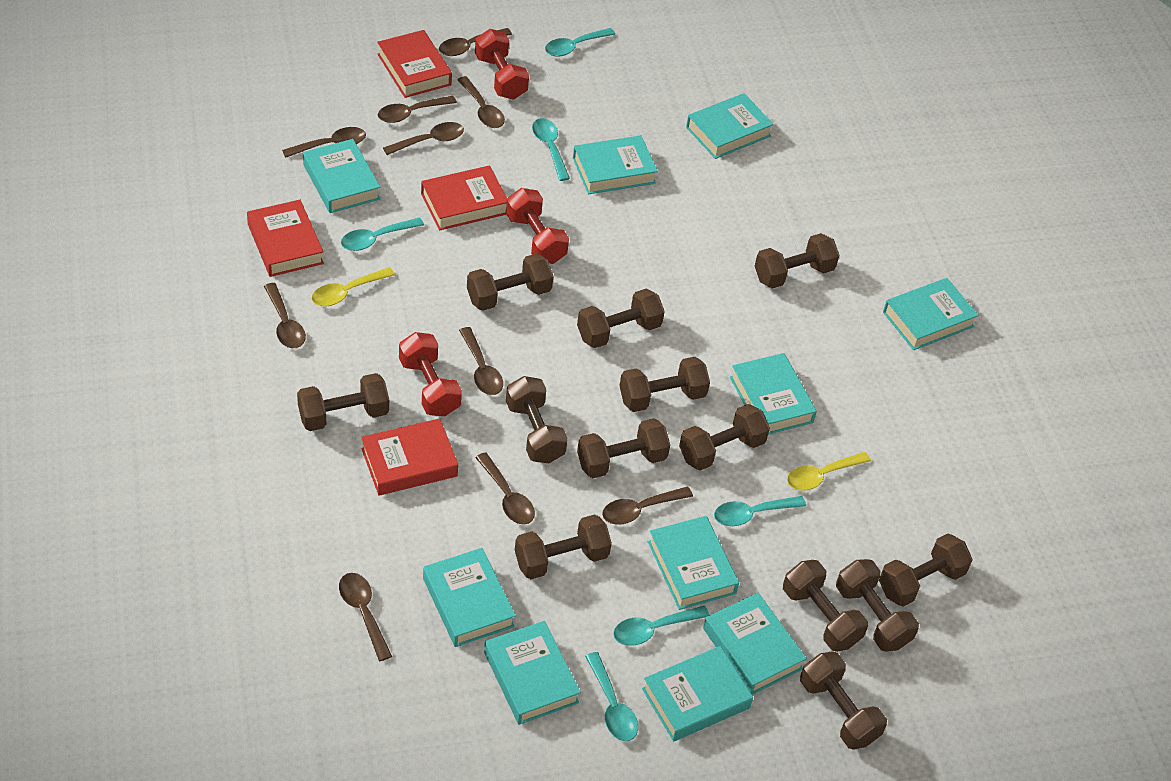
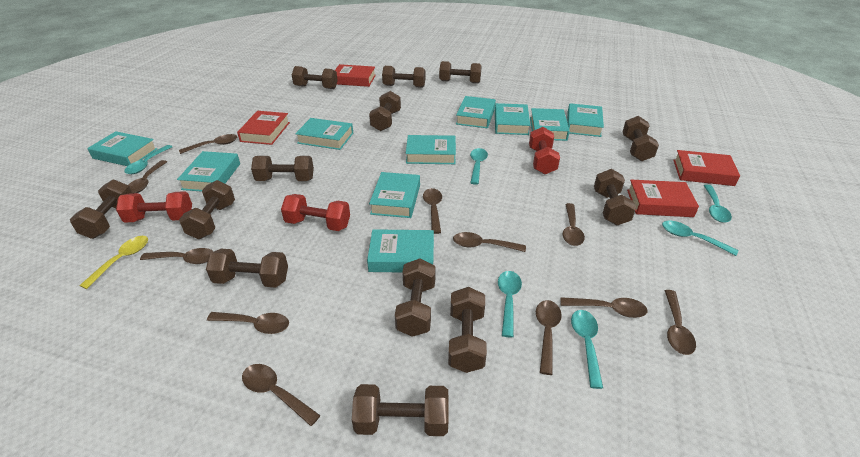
brown spoon: 10 -> 11
yellow spoon: 2 -> 1

